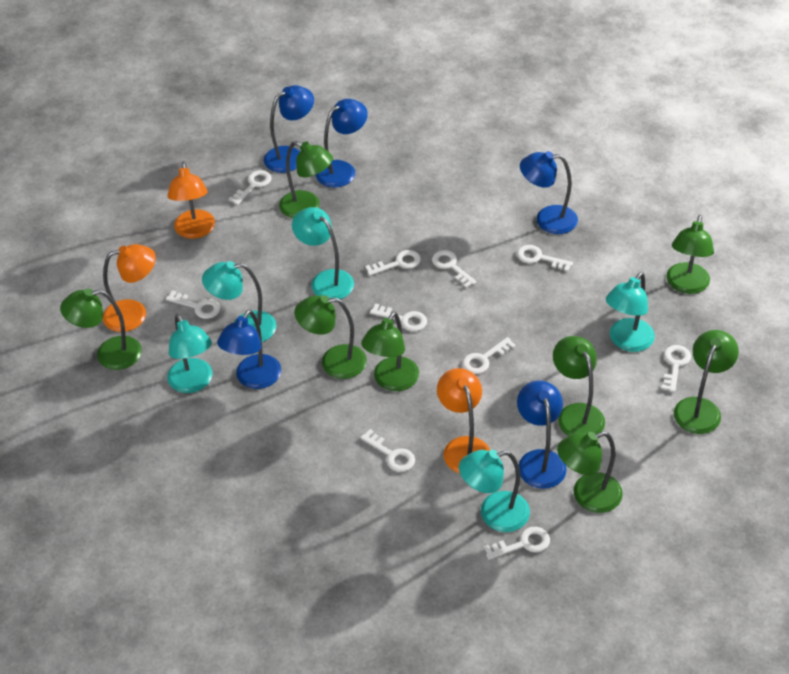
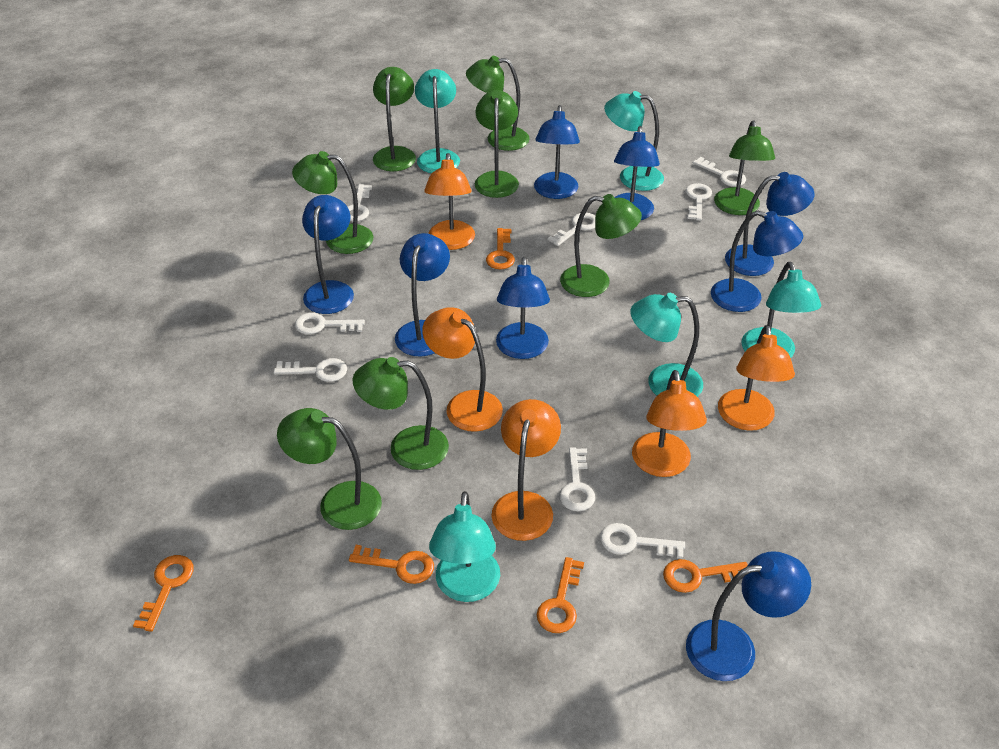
blue lamp: 5 -> 8
orange key: 0 -> 5
orange lamp: 3 -> 5
white key: 10 -> 8

